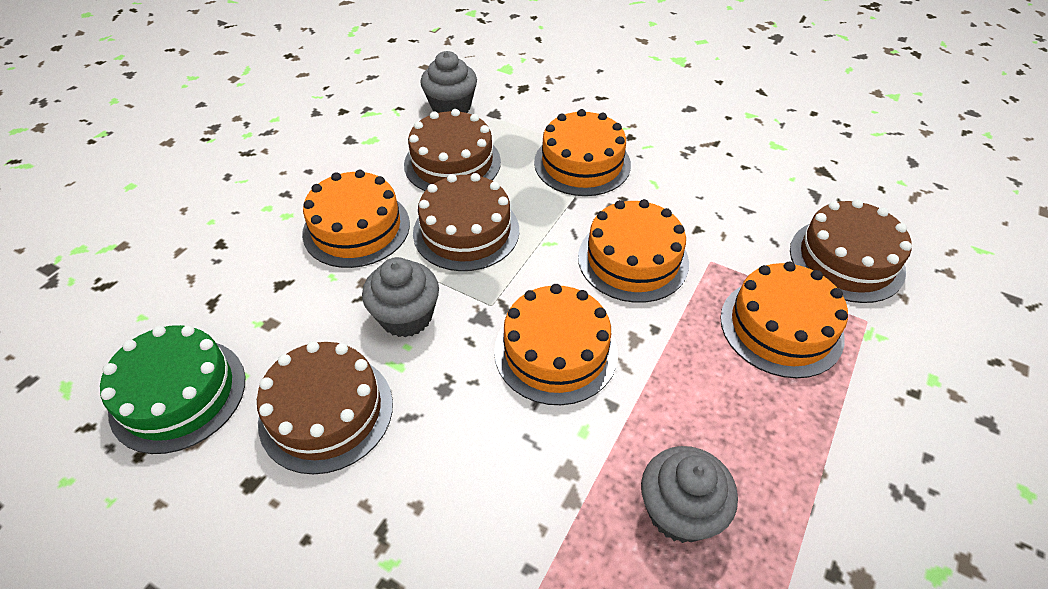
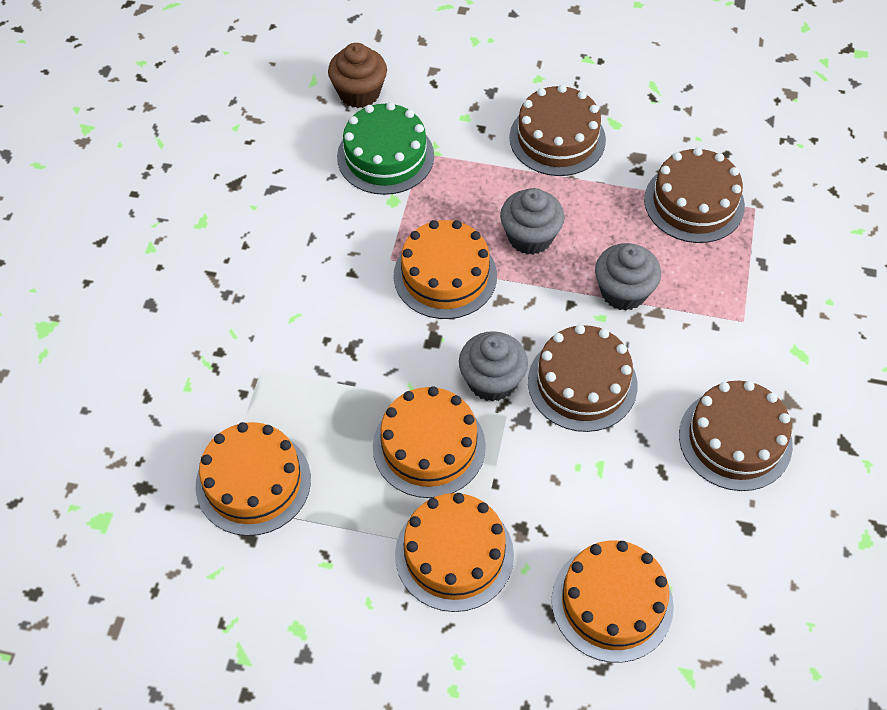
brown cupcake: 0 -> 1

